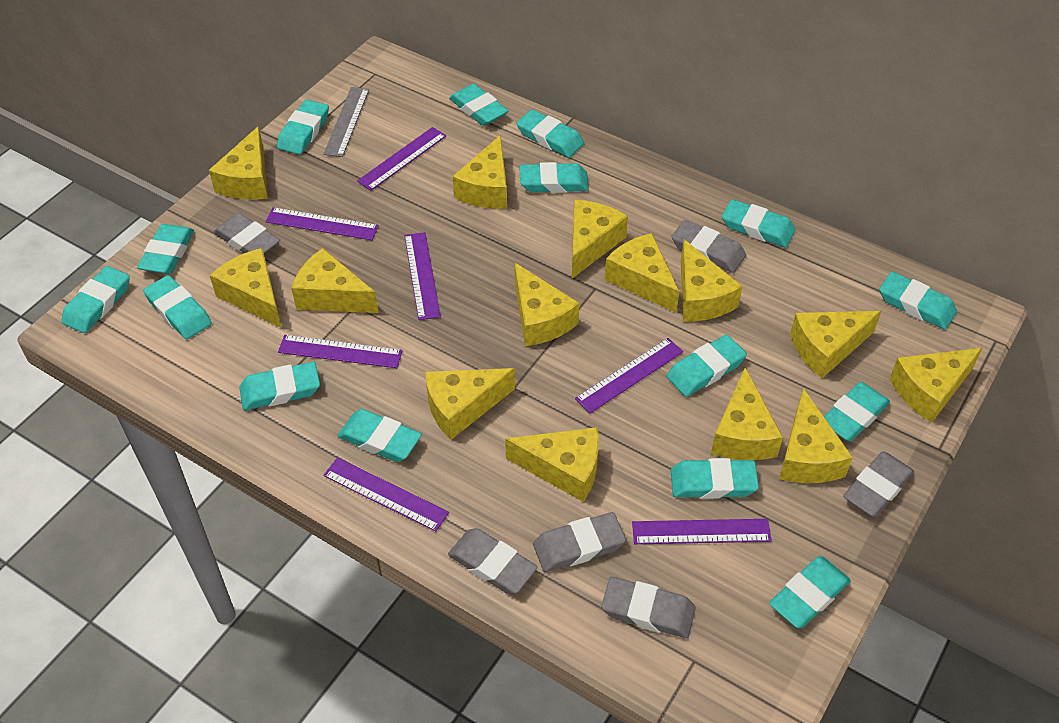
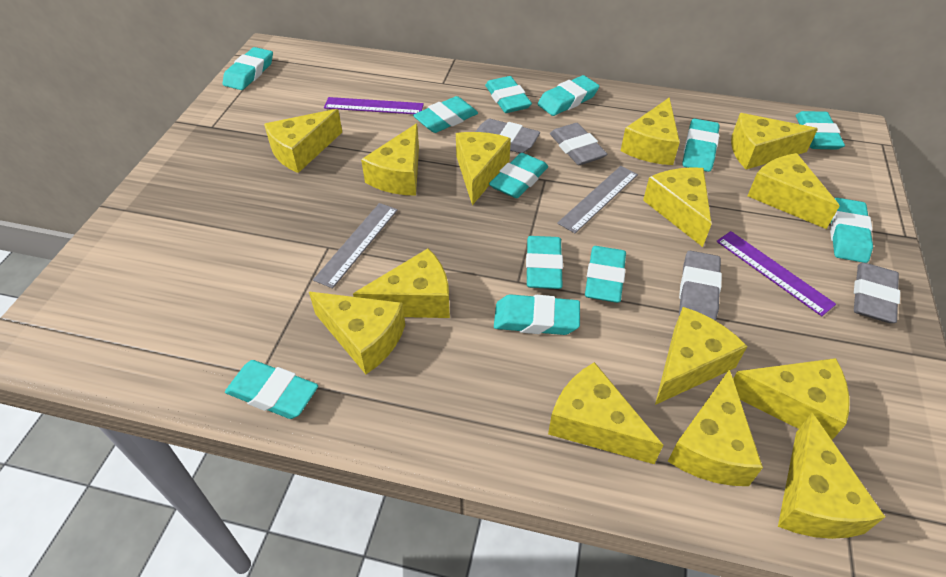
grey eraser: 6 -> 4
grey ruler: 1 -> 2
purple ruler: 7 -> 2
turquoise eraser: 15 -> 12

